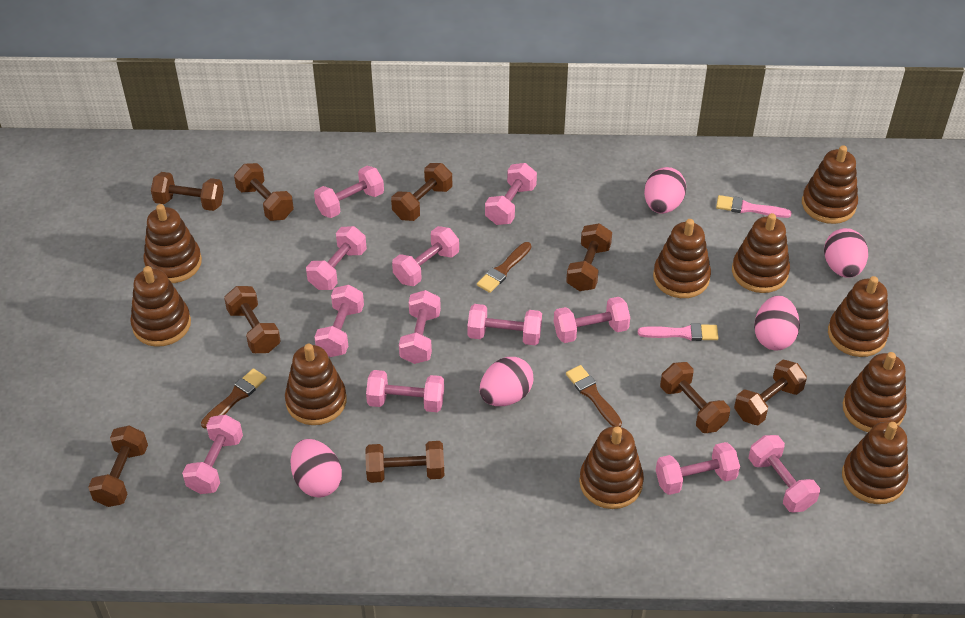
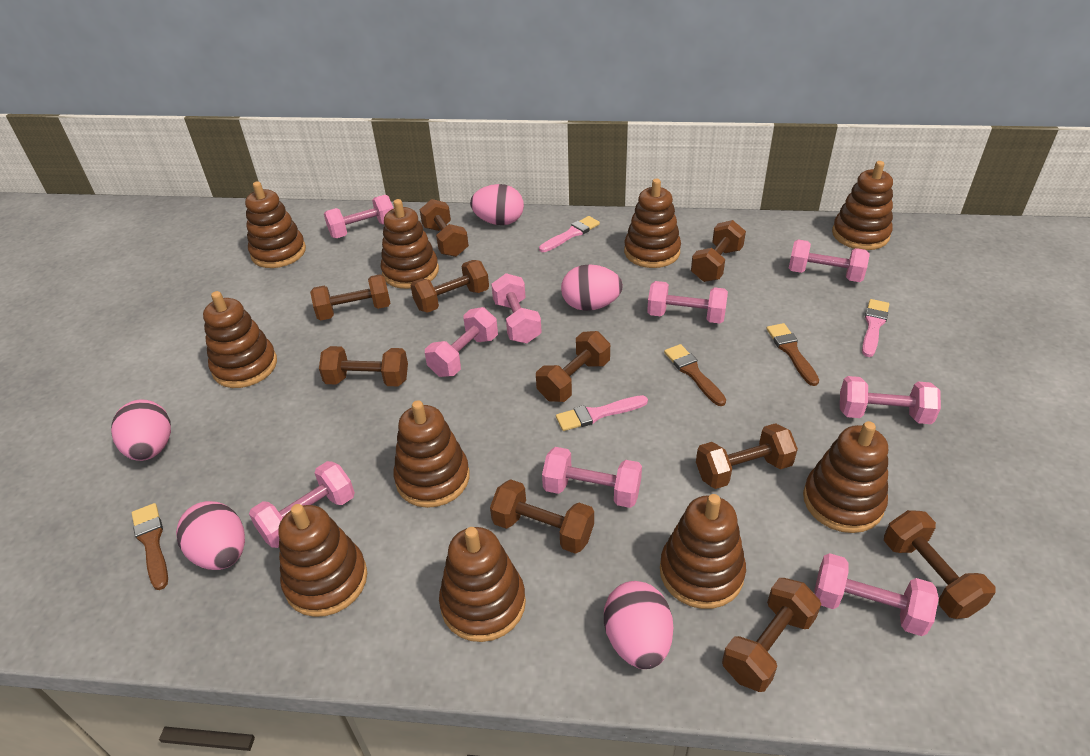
brown dumbbell: 9 -> 10
pink brush: 2 -> 3
pink dumbbell: 12 -> 9

